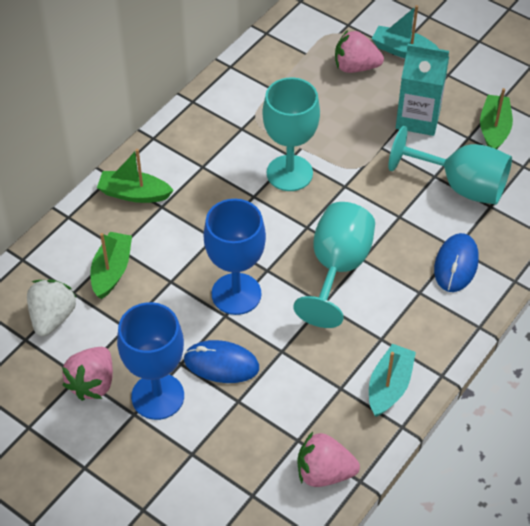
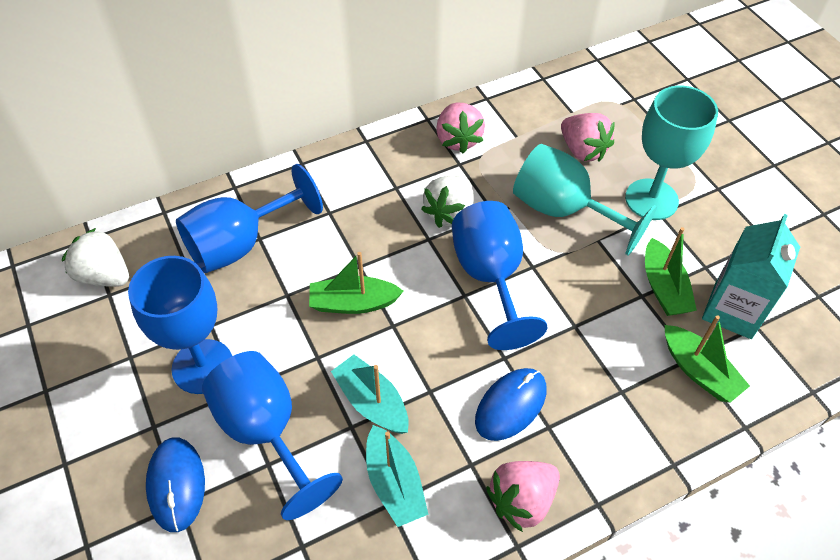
blue goblet: 2 -> 4
turquoise goblet: 3 -> 2
white strawberry: 1 -> 2

